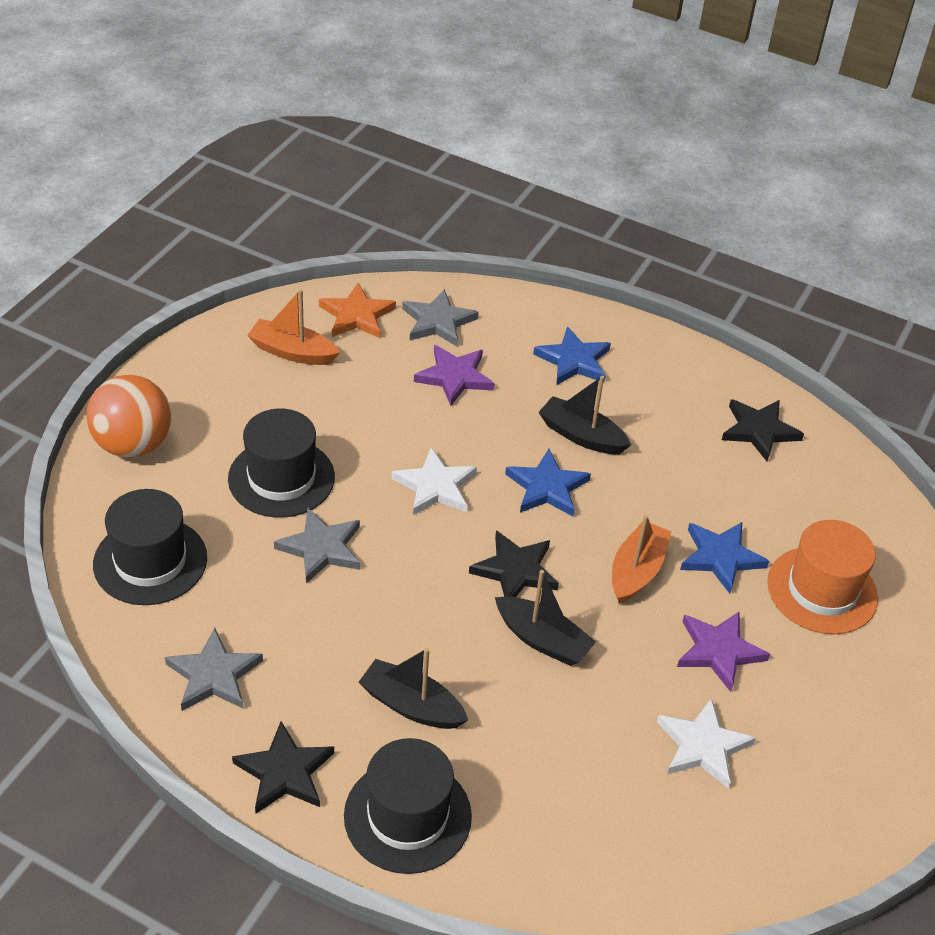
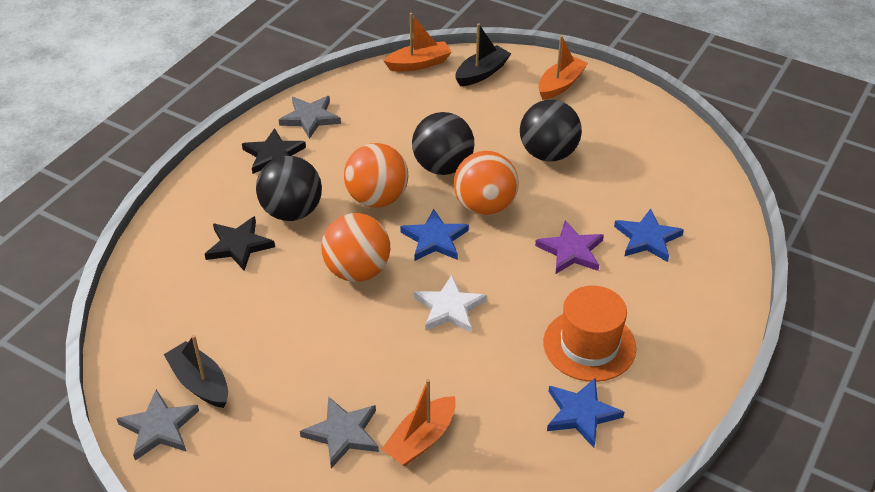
black ball: 0 -> 3
black boat: 3 -> 2
black hat: 3 -> 0
black star: 3 -> 2
orange ball: 1 -> 3
orange boat: 2 -> 3
orange star: 1 -> 0
purple star: 2 -> 1
white star: 2 -> 1

